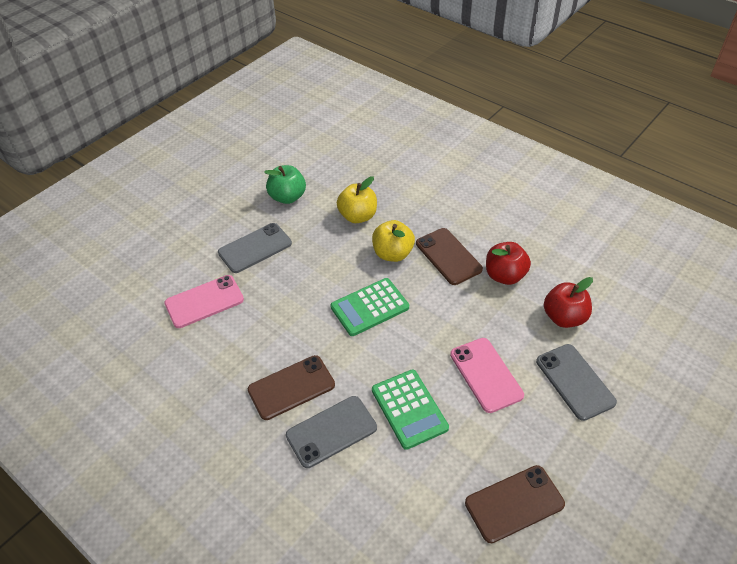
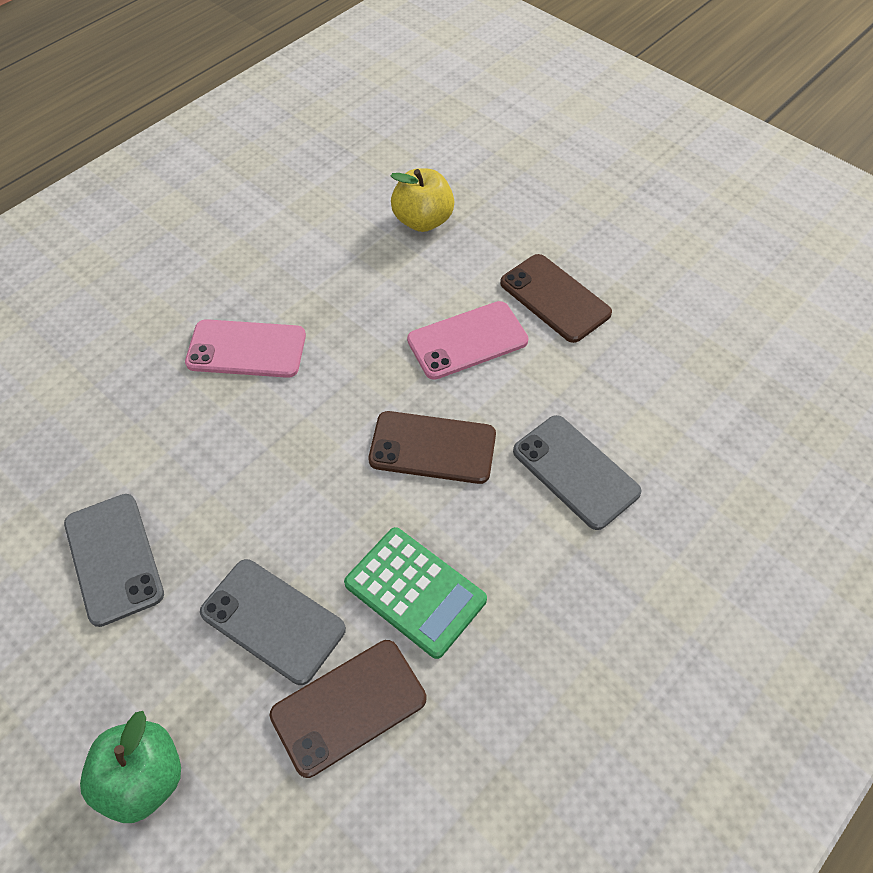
green calculator: 2 -> 1
red apple: 2 -> 0
yellow apple: 2 -> 1

